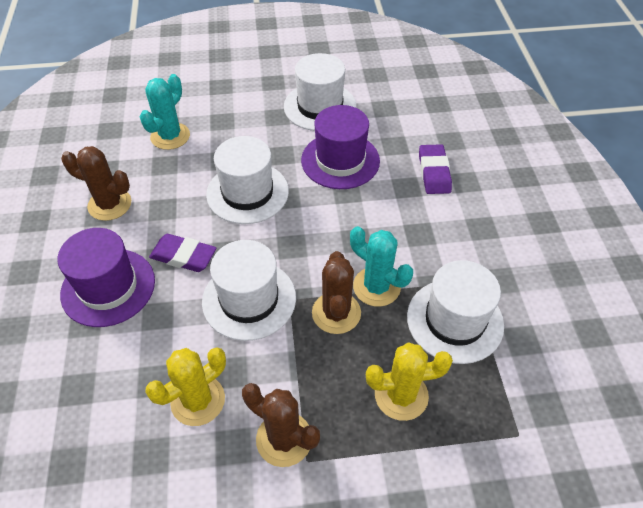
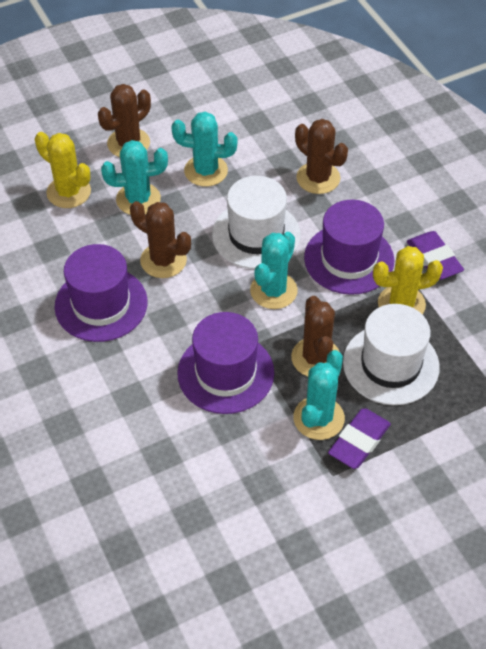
brown cactus: 3 -> 4
purple hat: 2 -> 3
turquoise cactus: 2 -> 4
white hat: 4 -> 2

